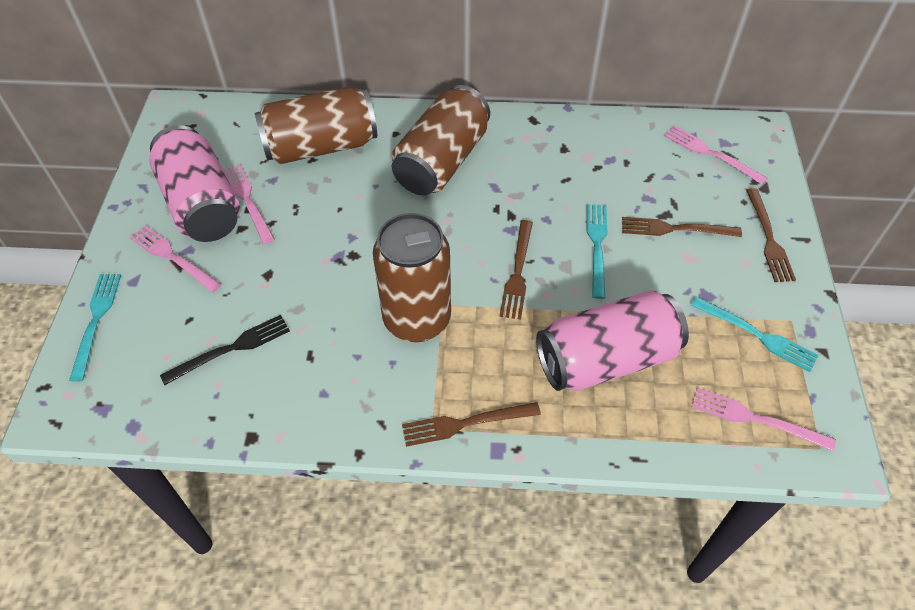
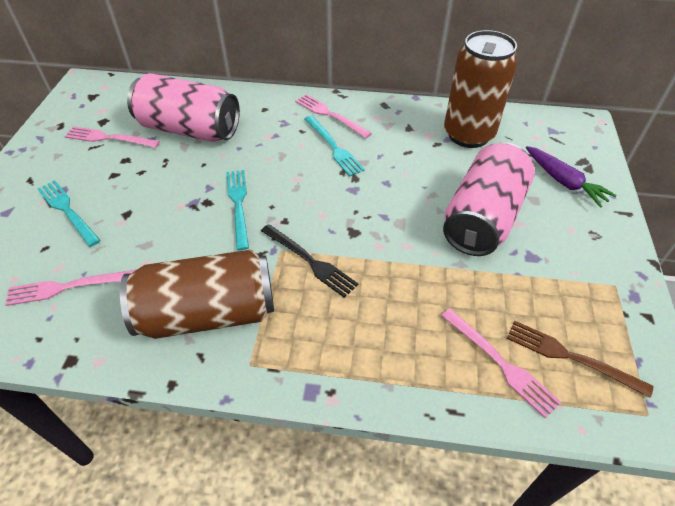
brown can: 3 -> 2
brown fork: 4 -> 1
purple carrot: 0 -> 1

